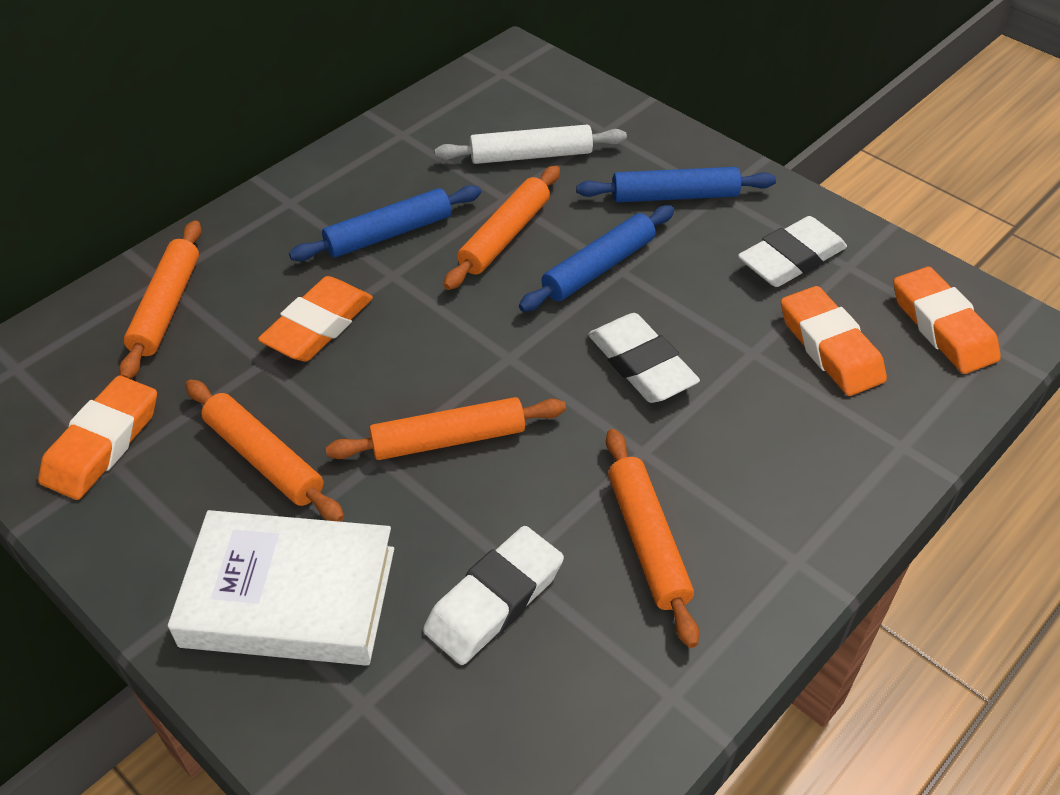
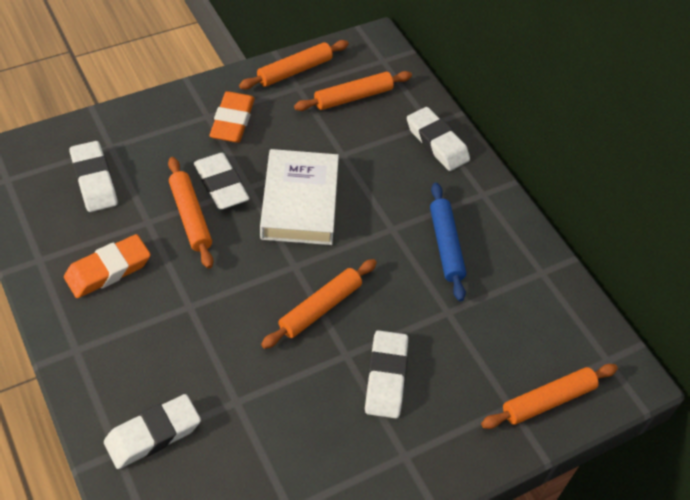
blue rolling pin: 3 -> 1
orange eraser: 4 -> 2
white eraser: 3 -> 5
white rolling pin: 1 -> 0

